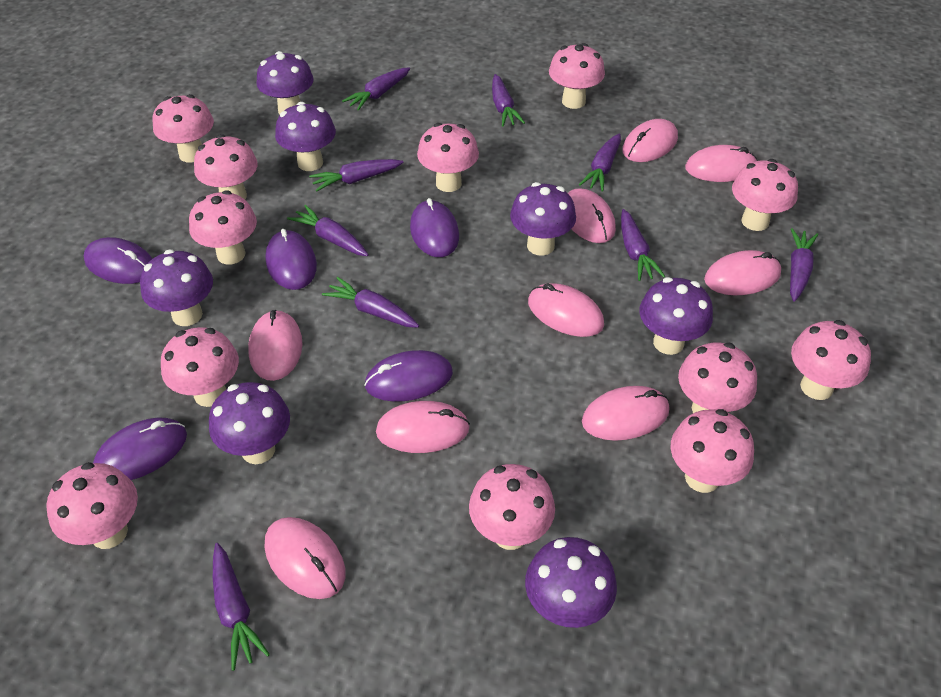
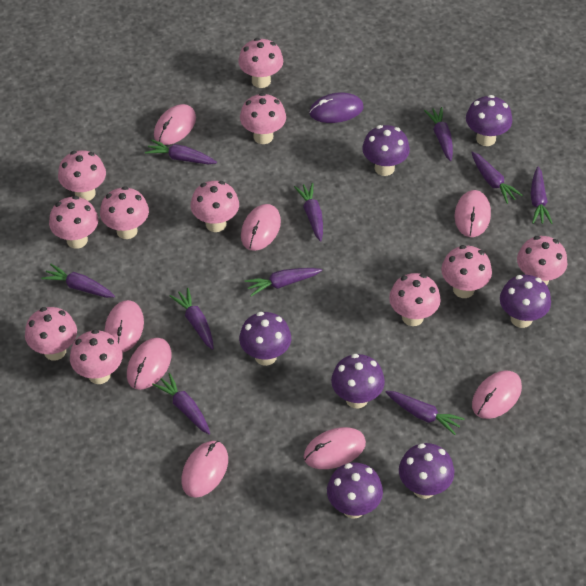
pink mouse: 9 -> 8
pink mushroom: 12 -> 11
purple carrot: 9 -> 10
purple mouse: 5 -> 1

